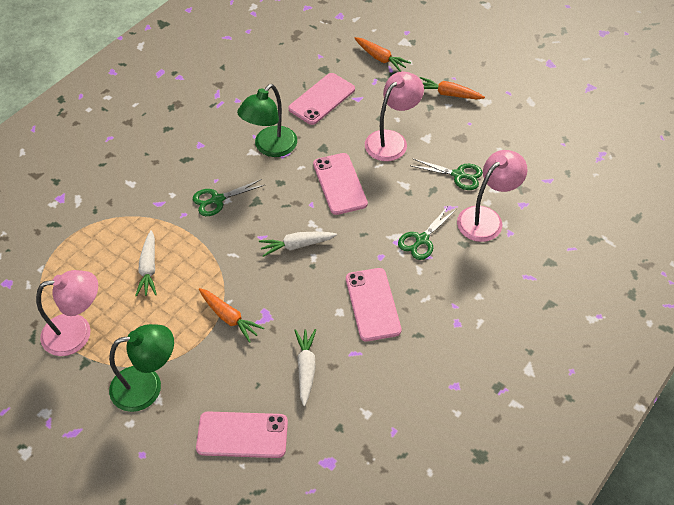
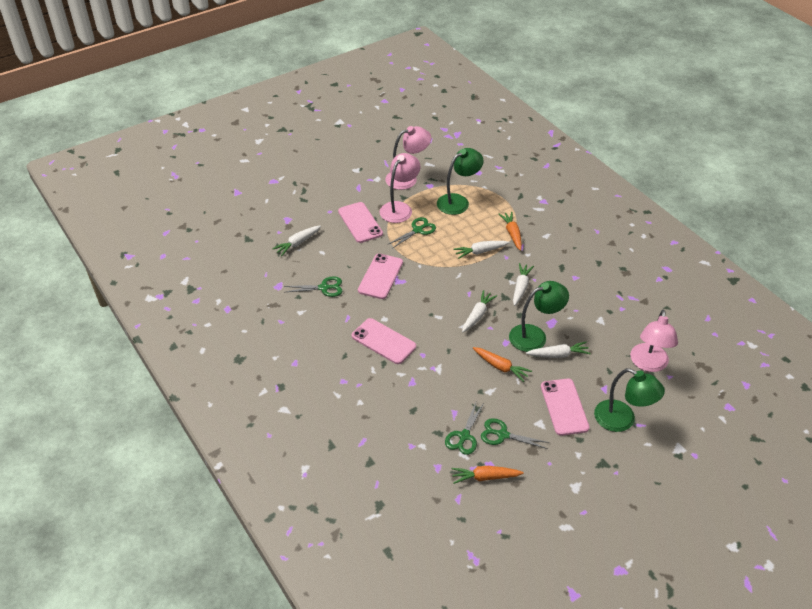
green lamp: 2 -> 3
green scissors: 3 -> 4
white carrot: 3 -> 5

